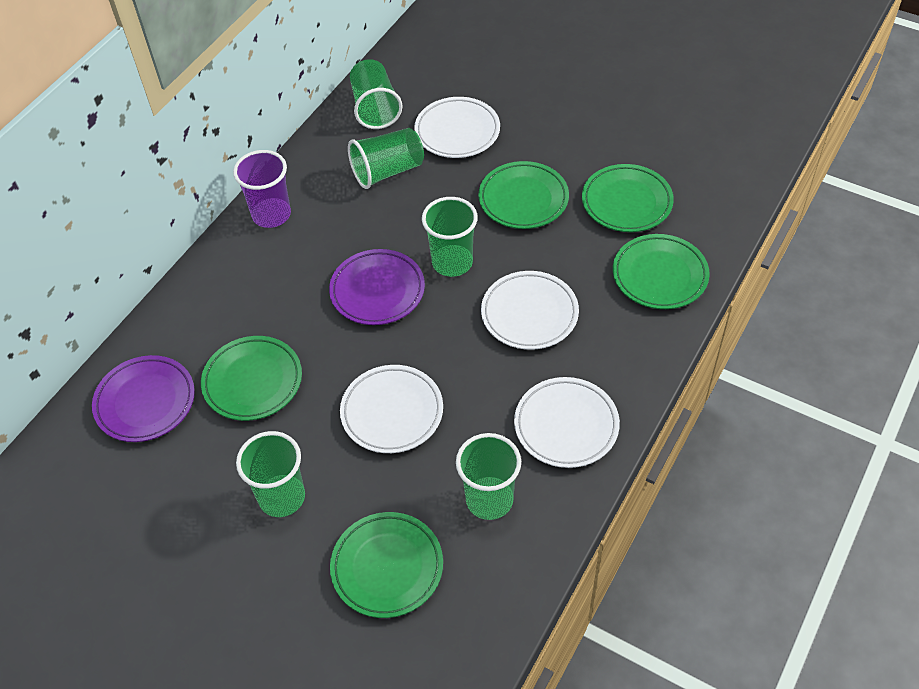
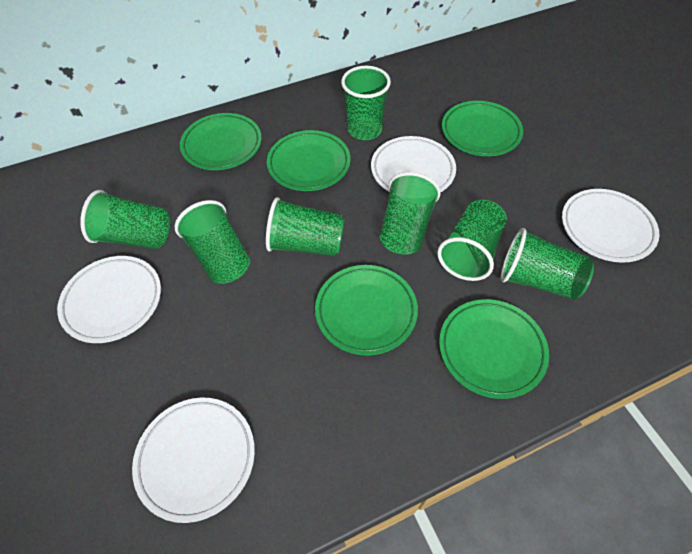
green cup: 5 -> 7
purple cup: 1 -> 0
purple plate: 2 -> 0

